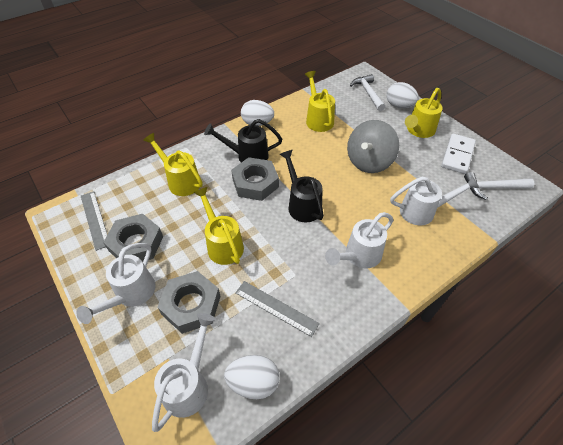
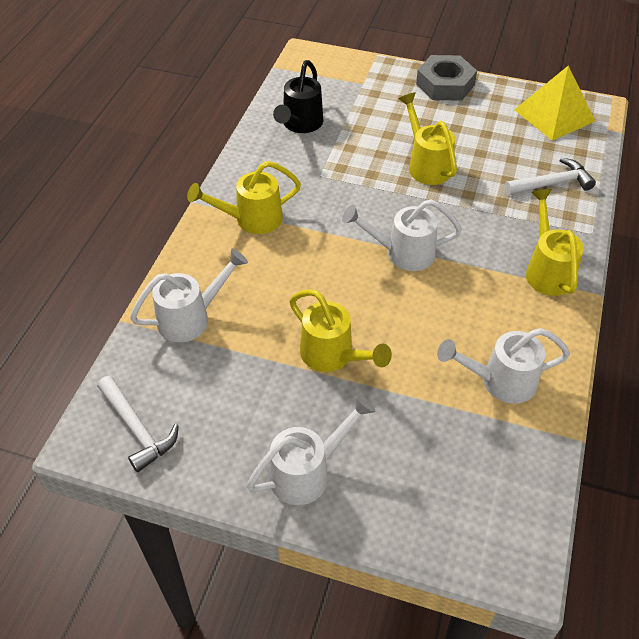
black watering can: 2 -> 1
grey nut: 3 -> 1
grey ruler: 2 -> 0
grey spinning top: 1 -> 0
white domino: 1 -> 0
white egg: 3 -> 0
yellow pyramid: 0 -> 1

